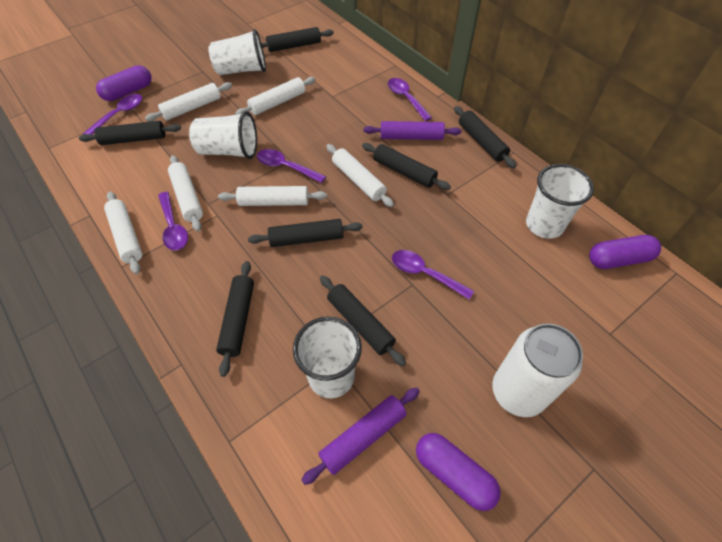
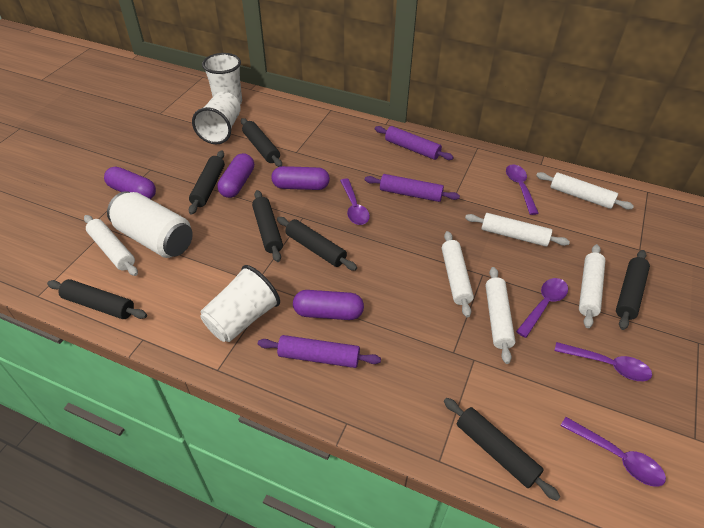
purple capsule: 3 -> 4
purple rolling pin: 2 -> 3
white cup: 4 -> 3

